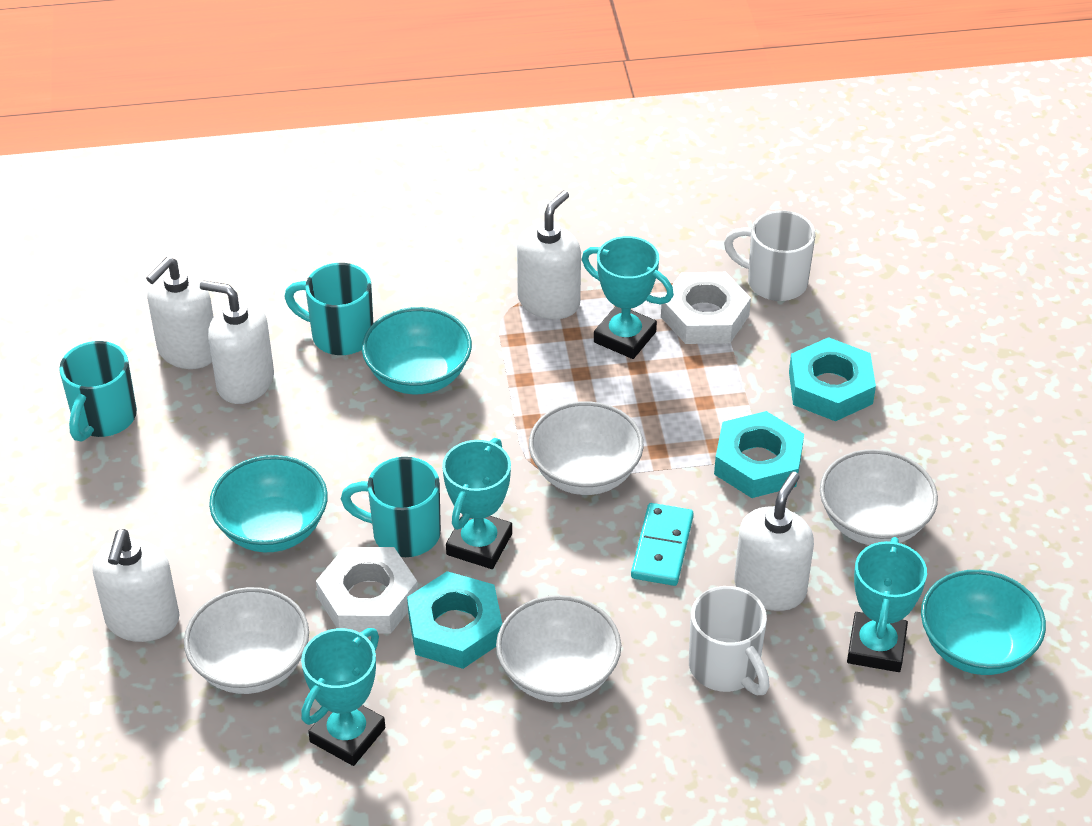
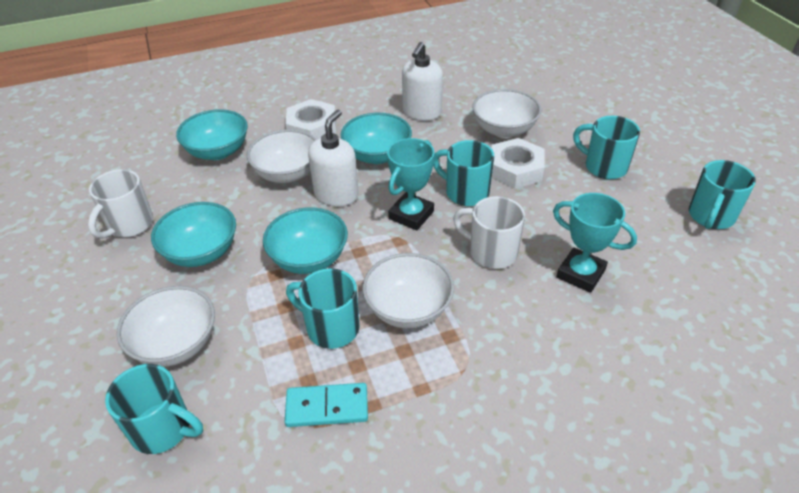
turquoise bowl: 3 -> 4
turquoise mug: 3 -> 5
turquoise nut: 3 -> 0
turquoise trophy: 4 -> 2
white soap dispenser: 5 -> 2

